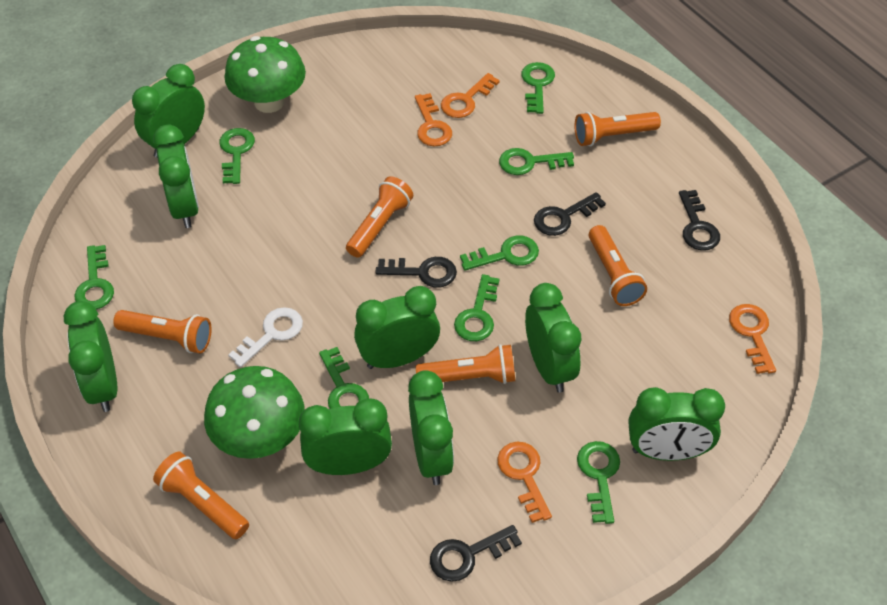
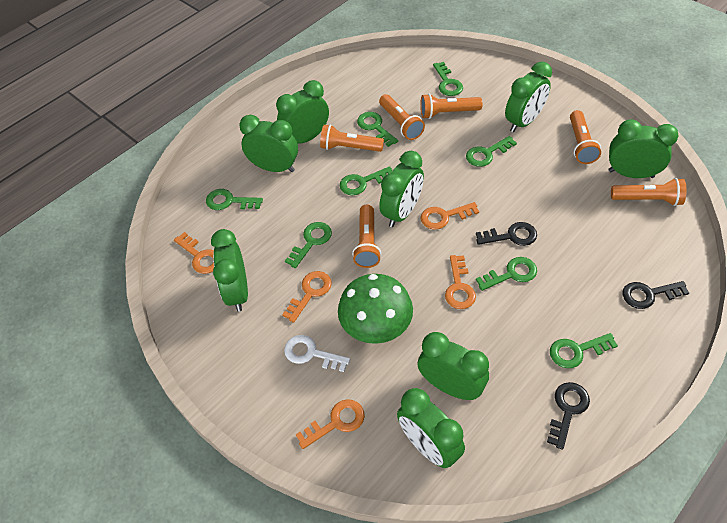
black key: 4 -> 3
green mushroom: 2 -> 1
orange key: 4 -> 5

